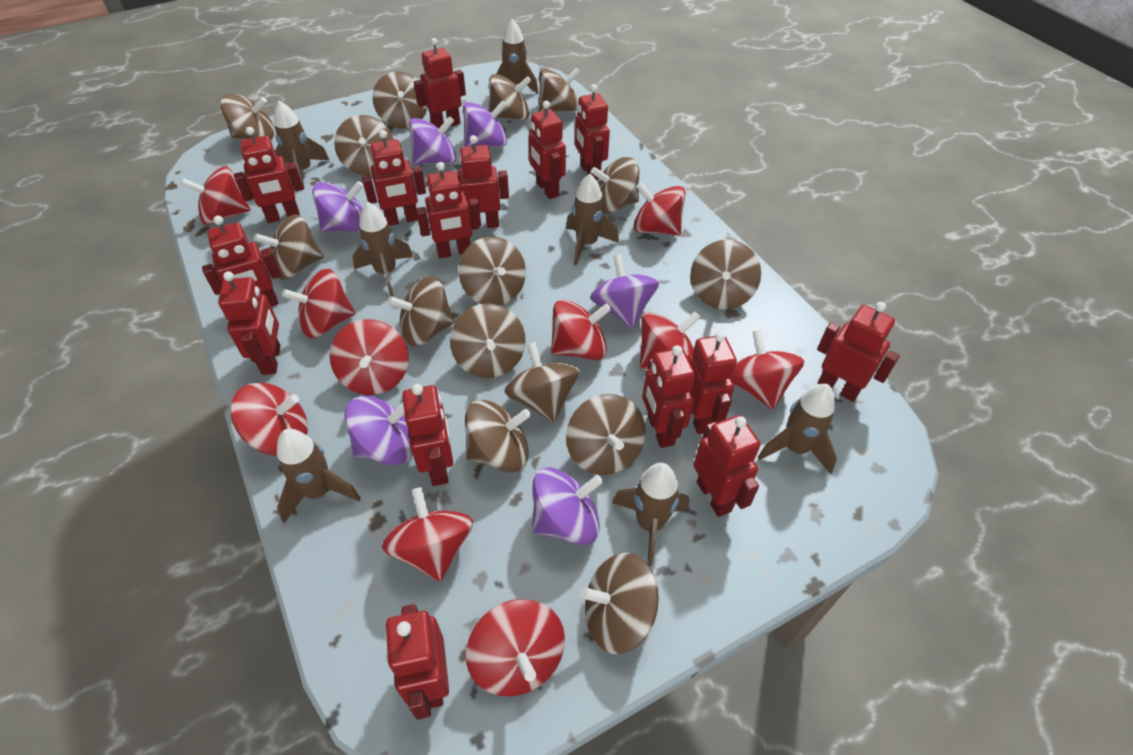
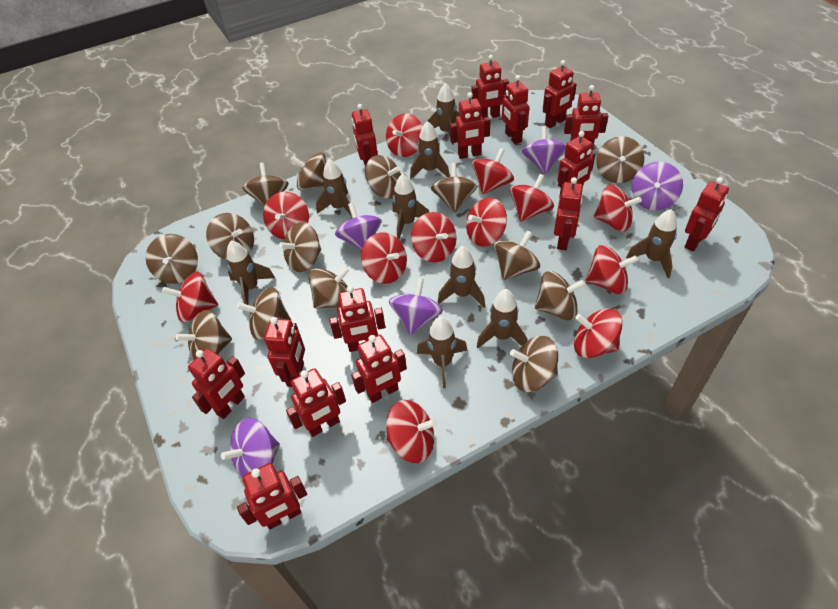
brown rocket: 7 -> 9
brown spinning top: 15 -> 14
purple spinning top: 6 -> 5
red spinning top: 10 -> 12

